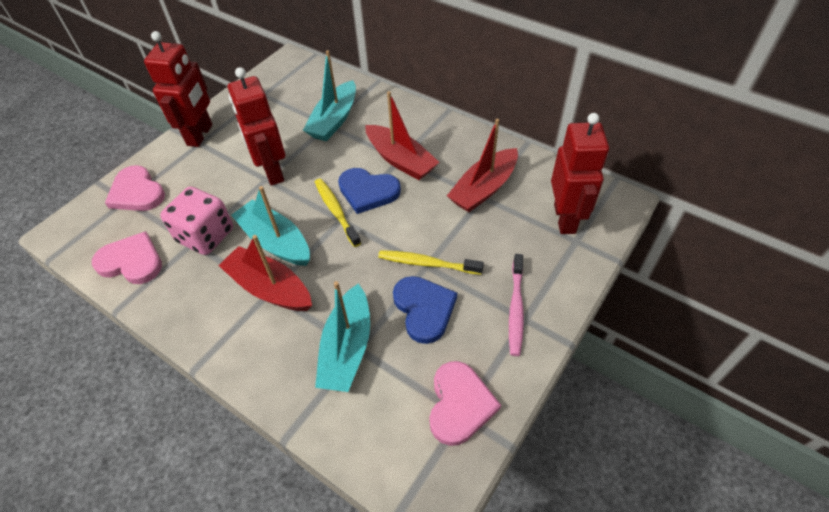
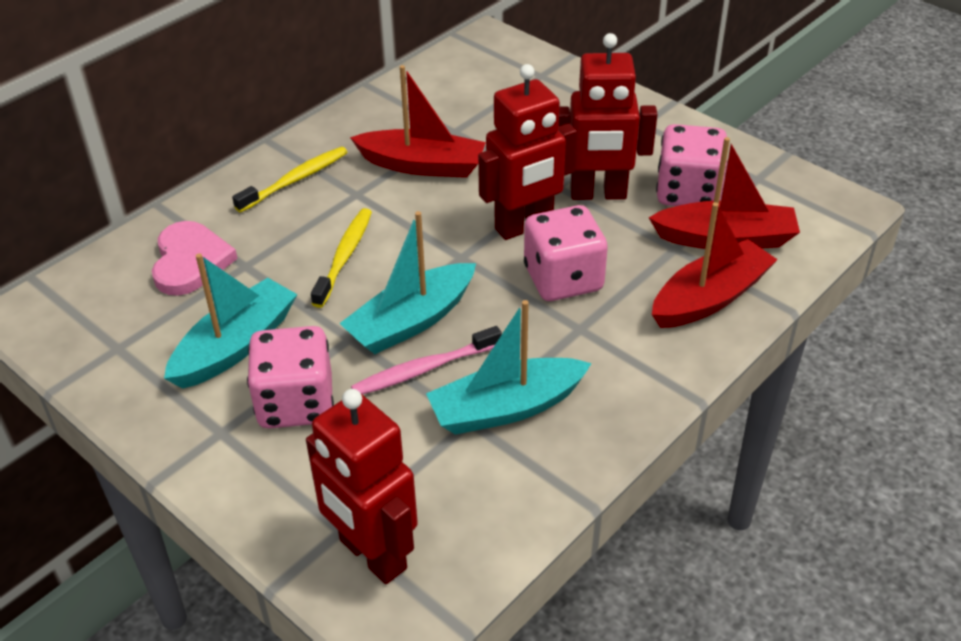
blue heart: 2 -> 0
pink dice: 1 -> 3
pink heart: 3 -> 1

